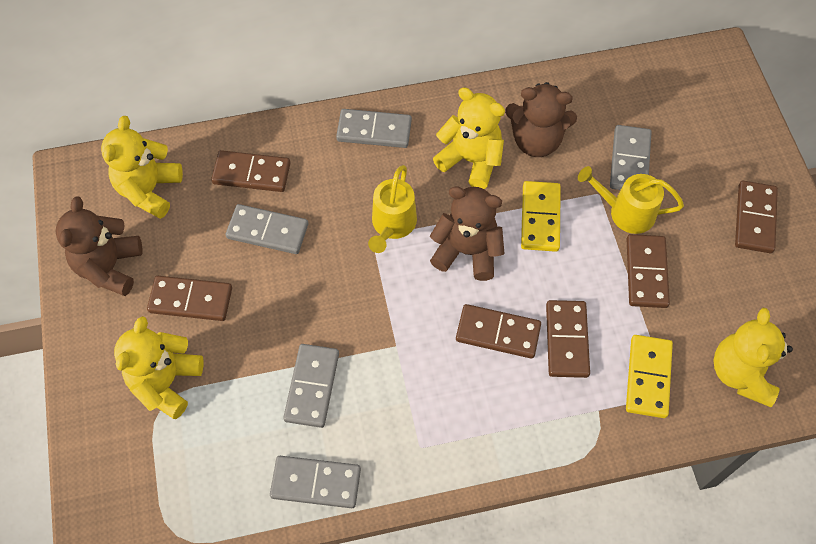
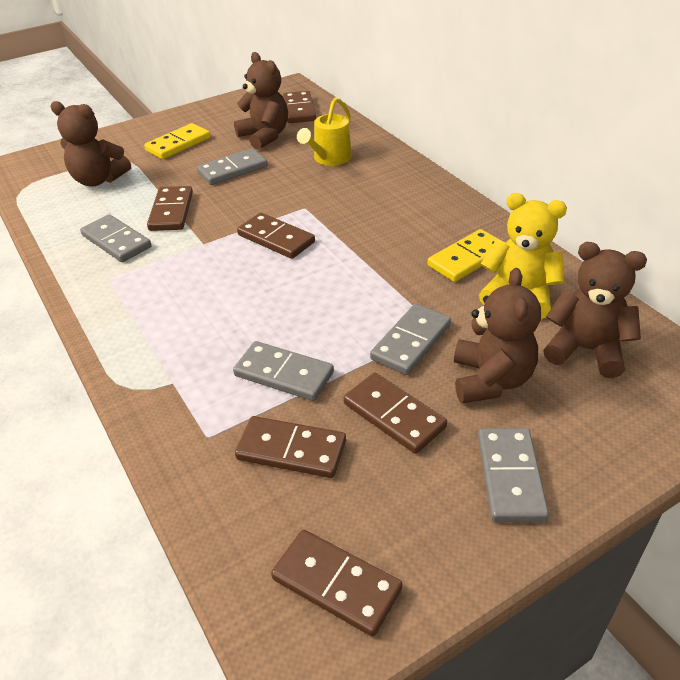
brown teddy bear: 3 -> 4
yellow teddy bear: 4 -> 1
yellow watering can: 2 -> 1

